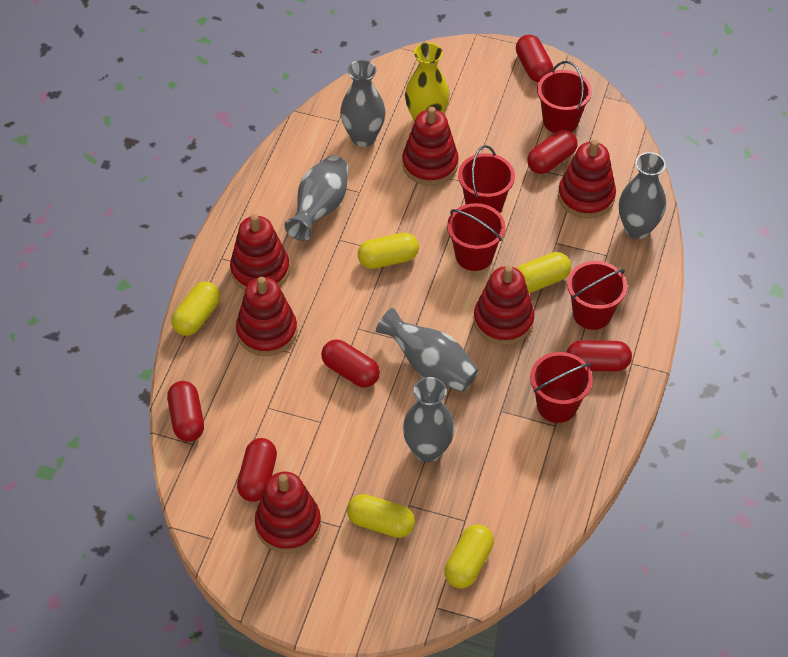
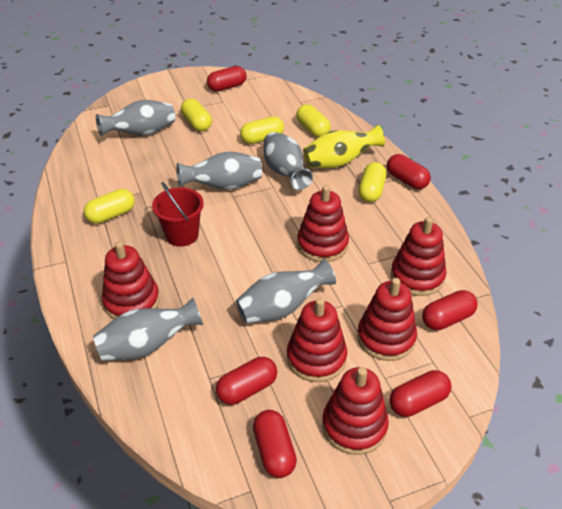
red bucket: 5 -> 1

